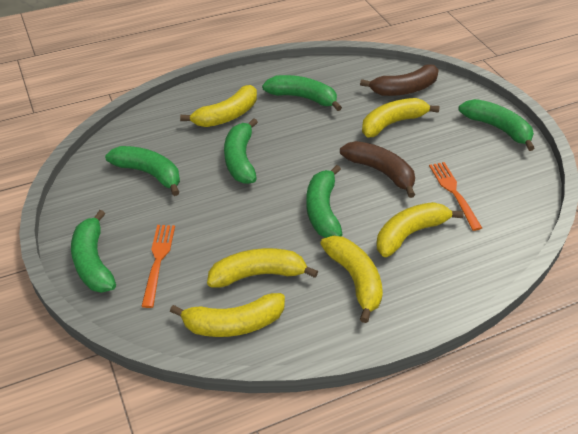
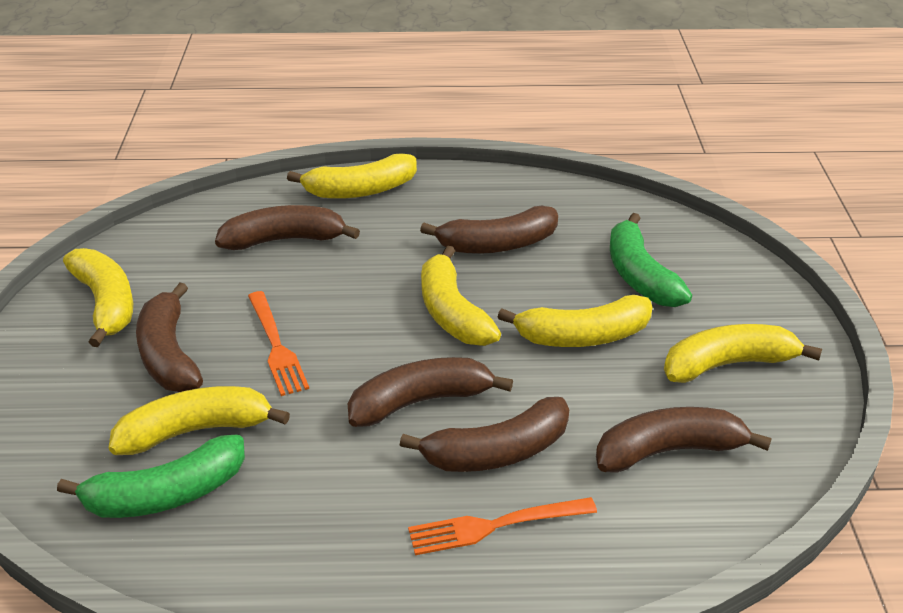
brown banana: 2 -> 6
green banana: 6 -> 2

